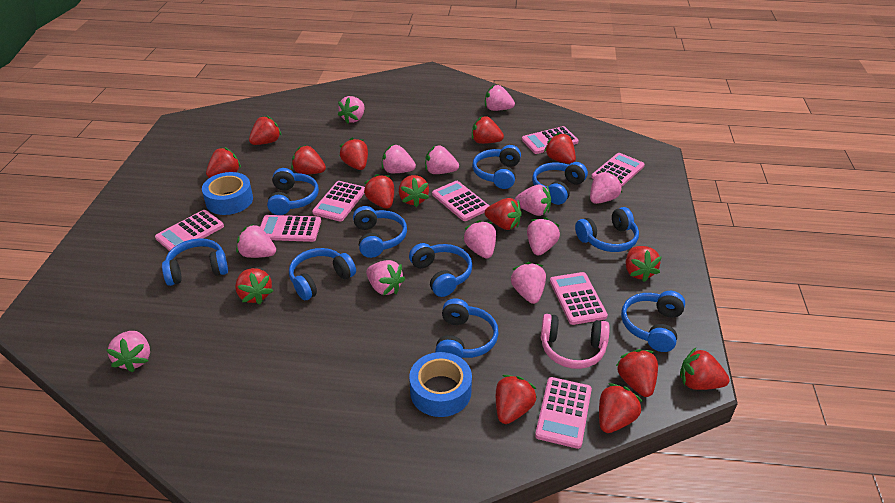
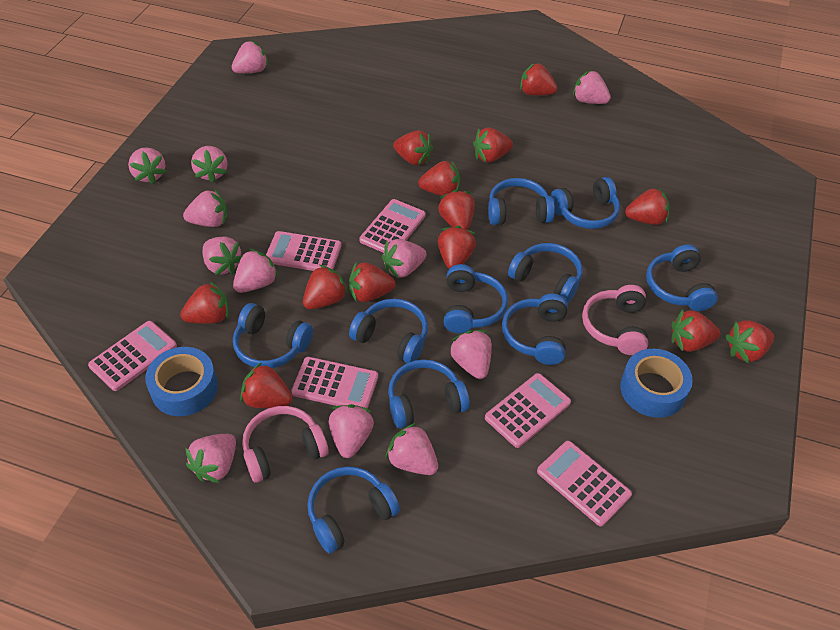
pink calculator: 8 -> 6
pink headphones: 1 -> 2
red strawberry: 15 -> 13

